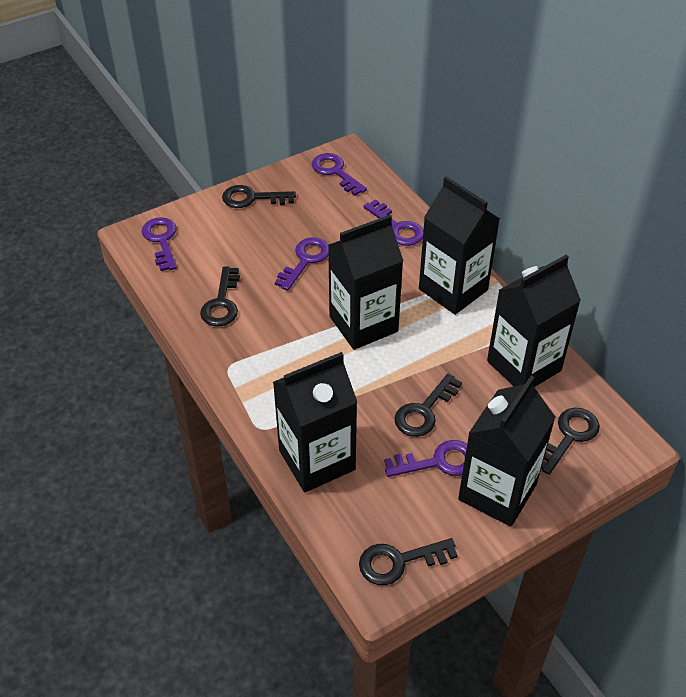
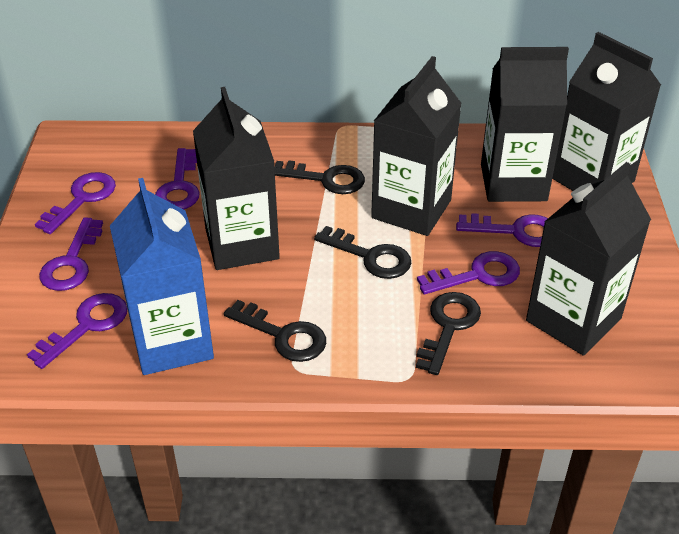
black key: 5 -> 4
blue carton: 0 -> 1
purple key: 5 -> 6

